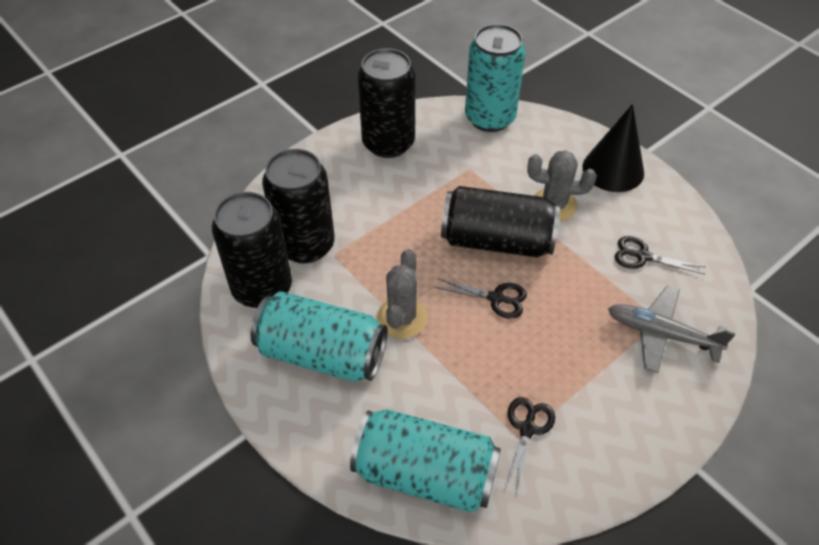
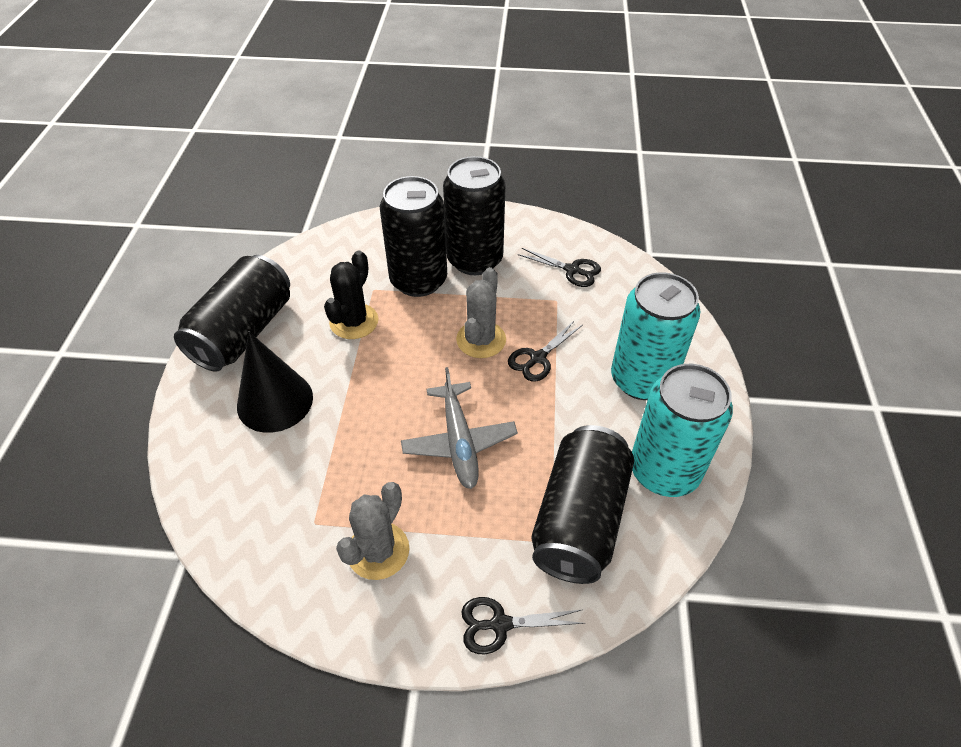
black cactus: 0 -> 1
turquoise can: 3 -> 2

